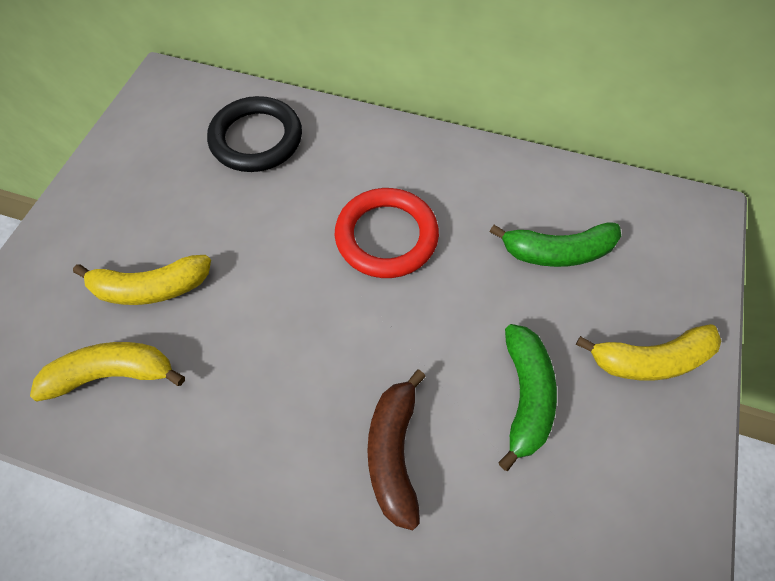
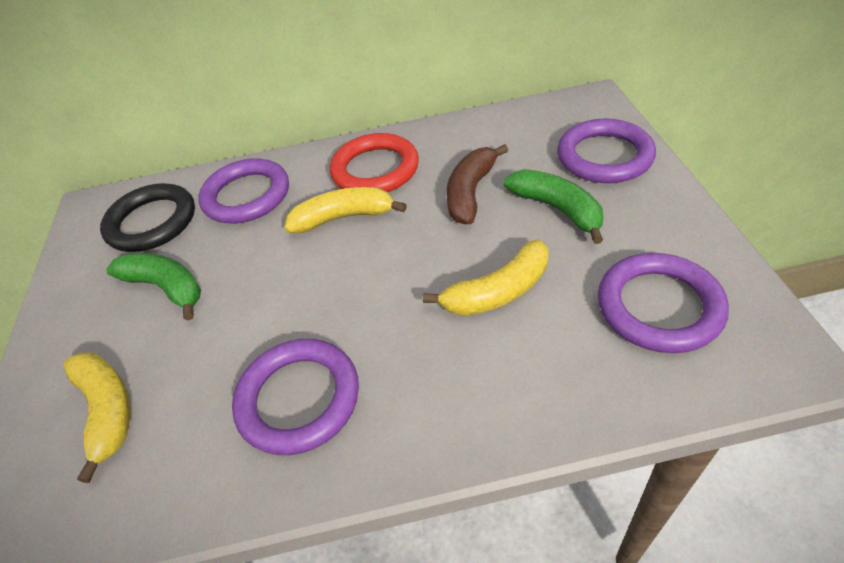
purple ring: 0 -> 4

